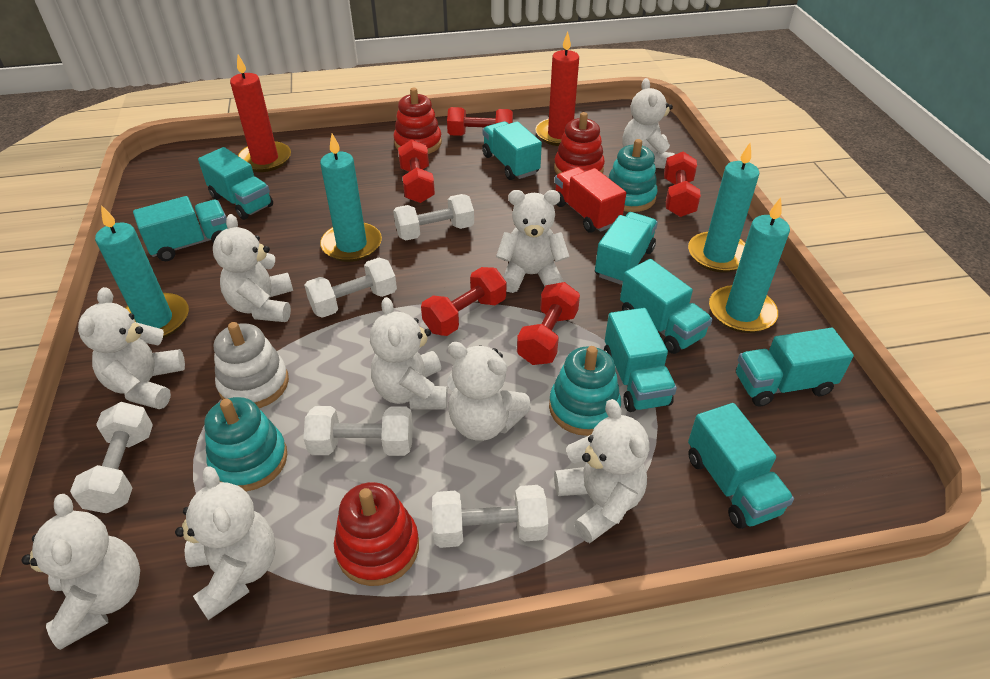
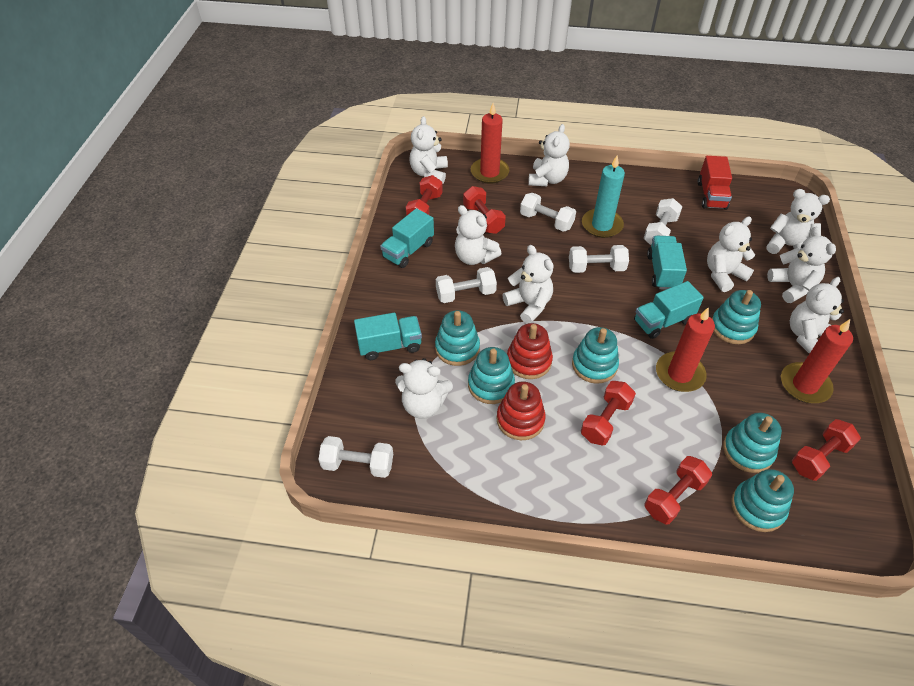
red candle: 2 -> 3
red stacking toy: 3 -> 2
turquoise candle: 4 -> 1
turquoise stacking toy: 3 -> 6
turquoise truck: 8 -> 4
white stacking toy: 1 -> 0

